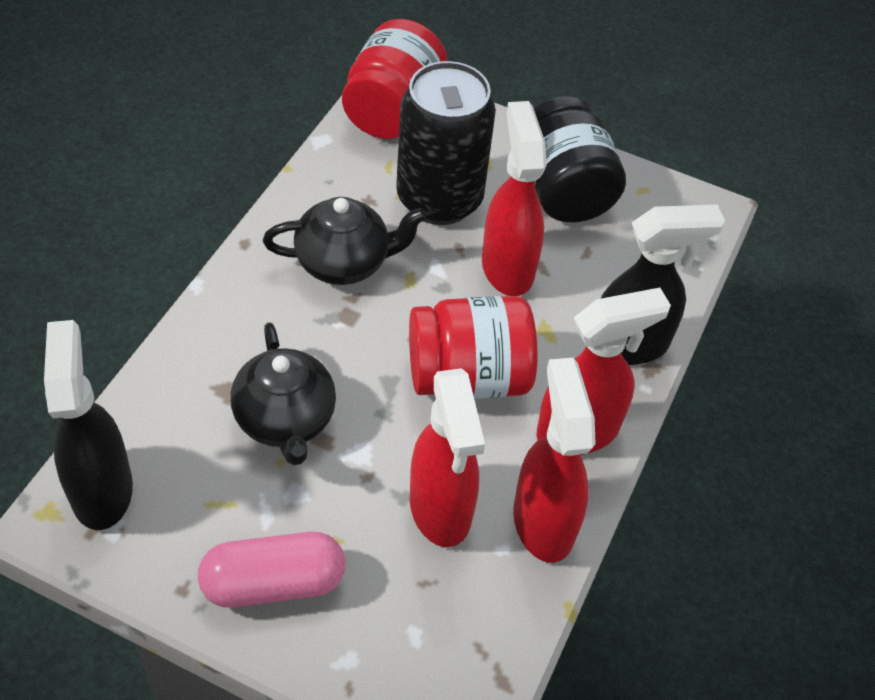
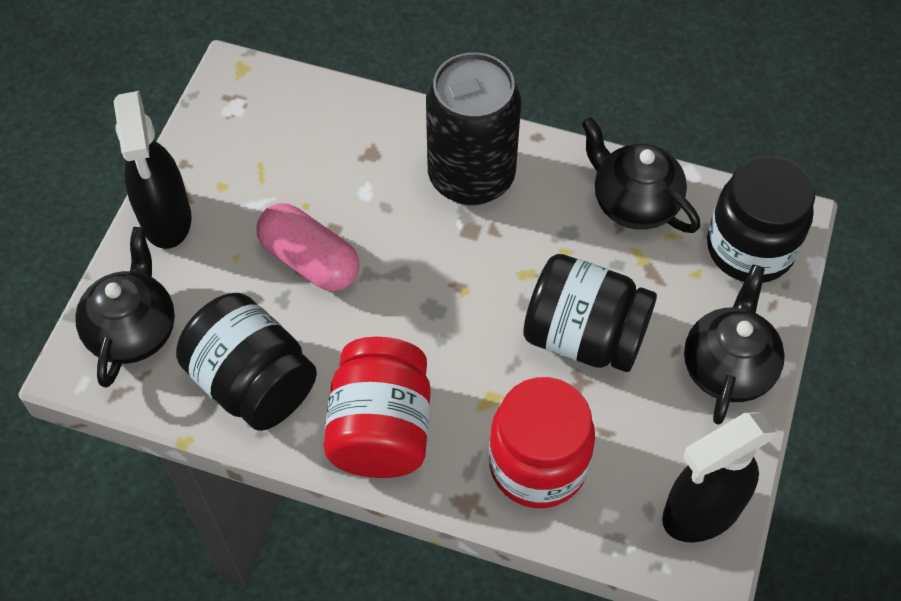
black jar: 1 -> 3
black teapot: 2 -> 3
red spray bottle: 4 -> 0

